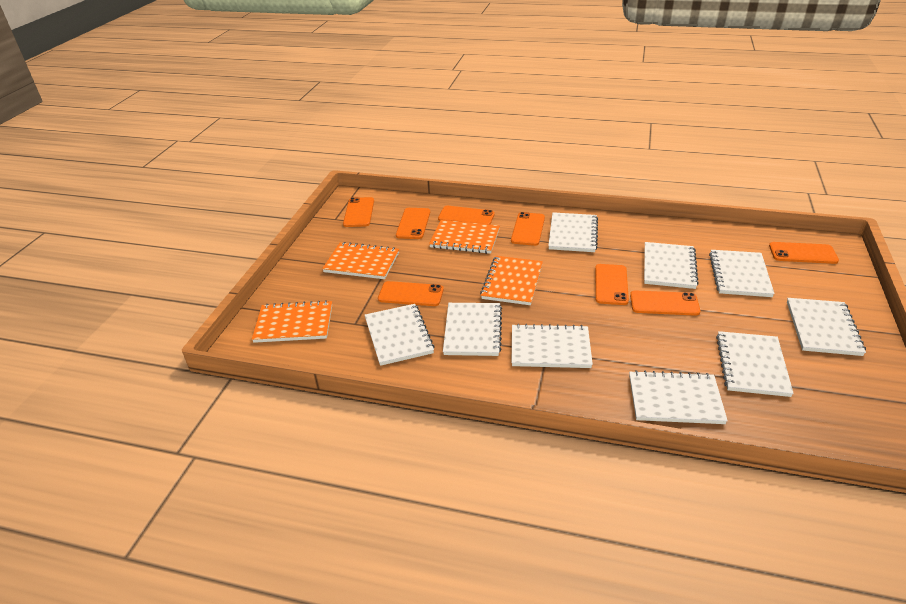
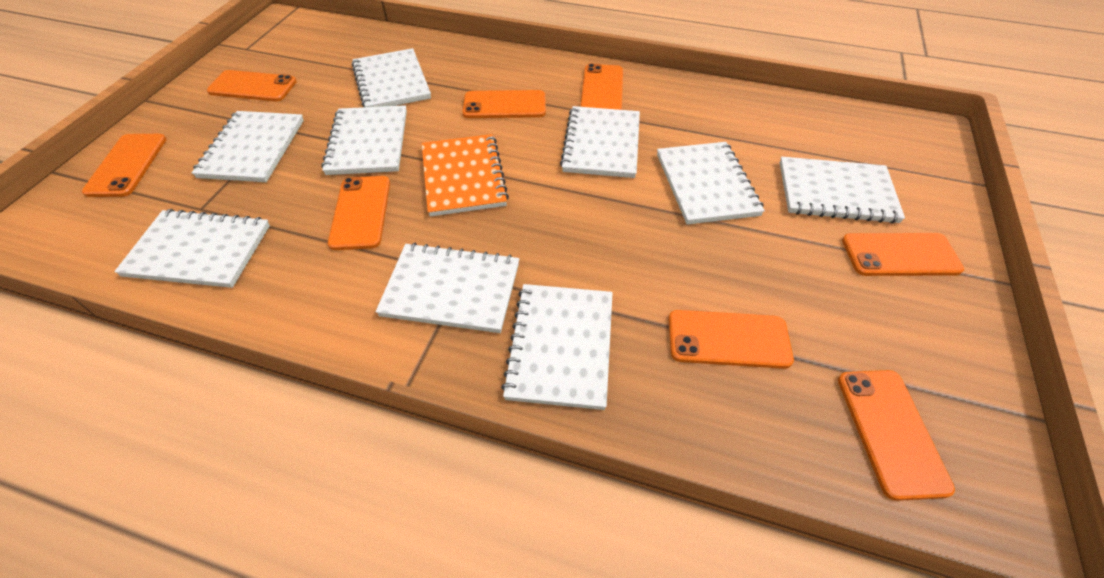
orange notebook: 4 -> 1

